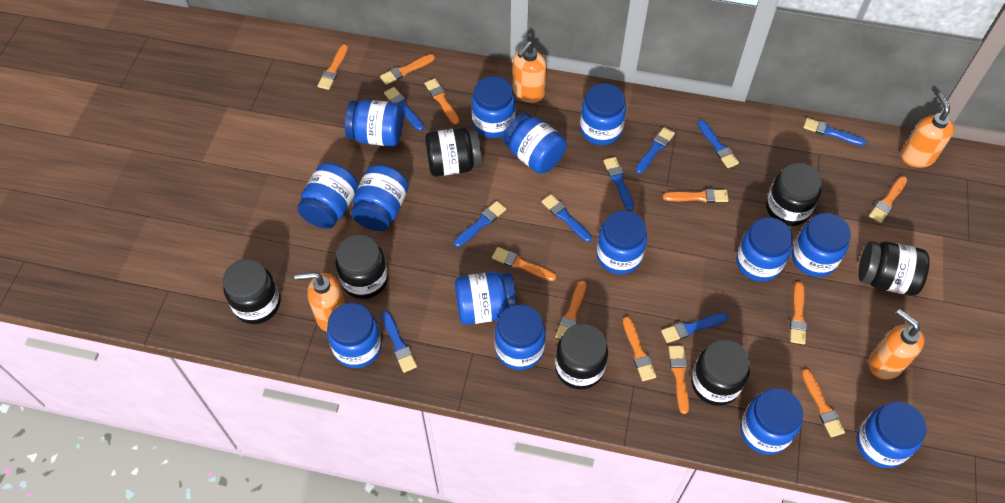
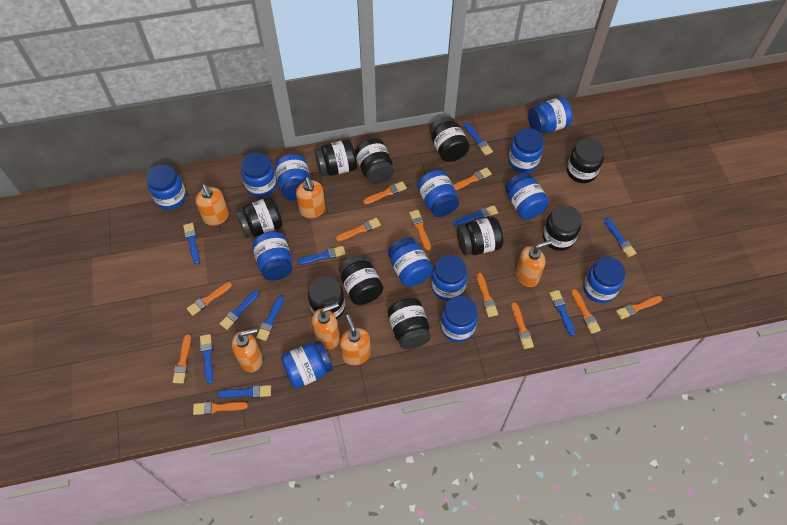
black jar: 7 -> 10
blue brush: 9 -> 10
blue jar: 14 -> 13
orange soap dispenser: 4 -> 6

